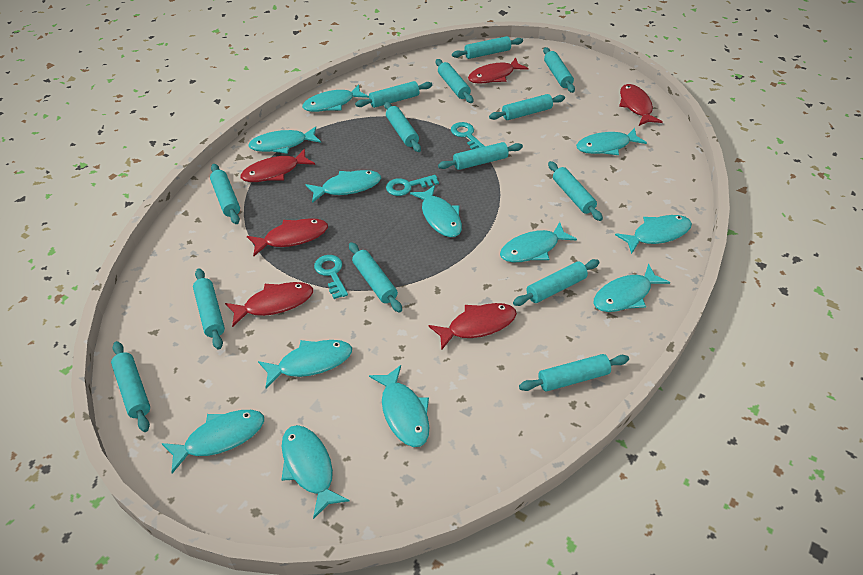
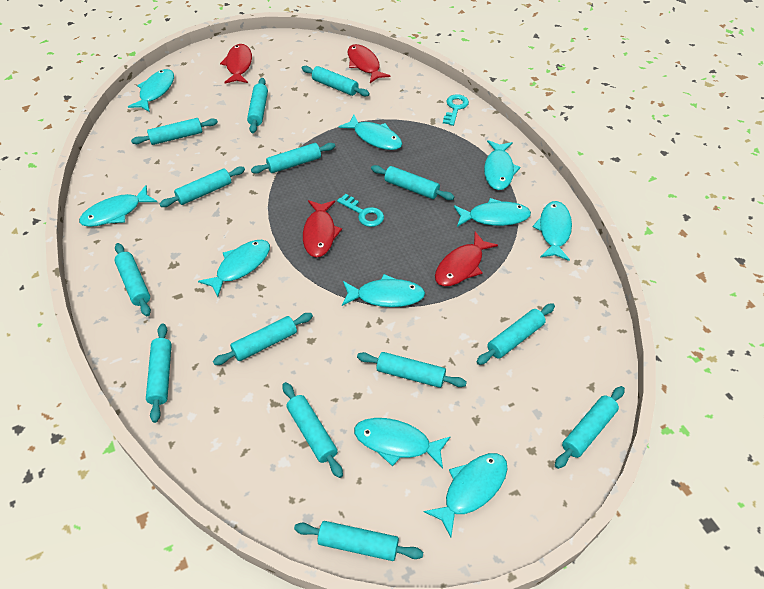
red fish: 6 -> 4
turquoise fish: 12 -> 10
turquoise key: 3 -> 2

